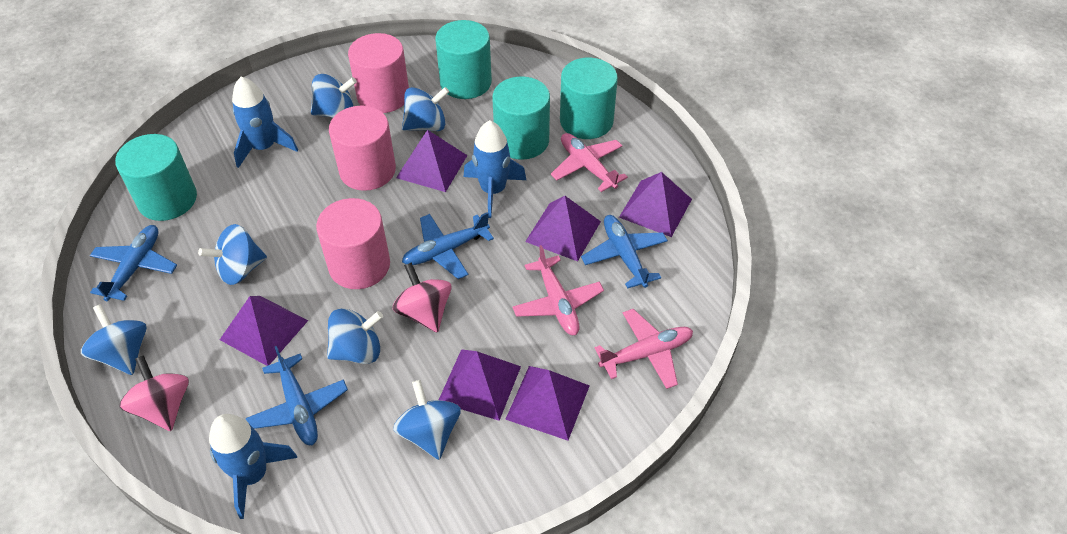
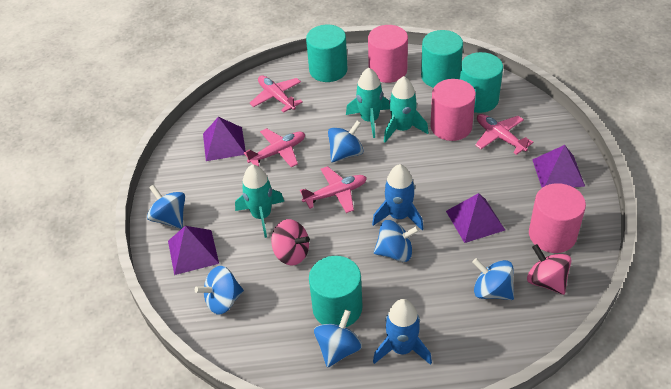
blue plane: 4 -> 0
blue rocket: 3 -> 2
pink plane: 3 -> 4
purple pyramid: 6 -> 4
turquoise rocket: 0 -> 3

